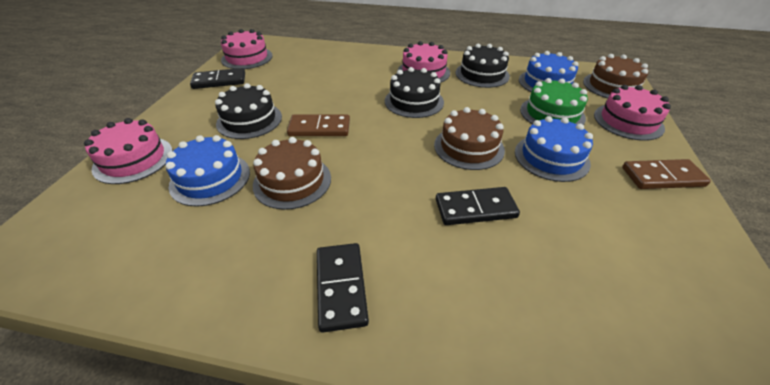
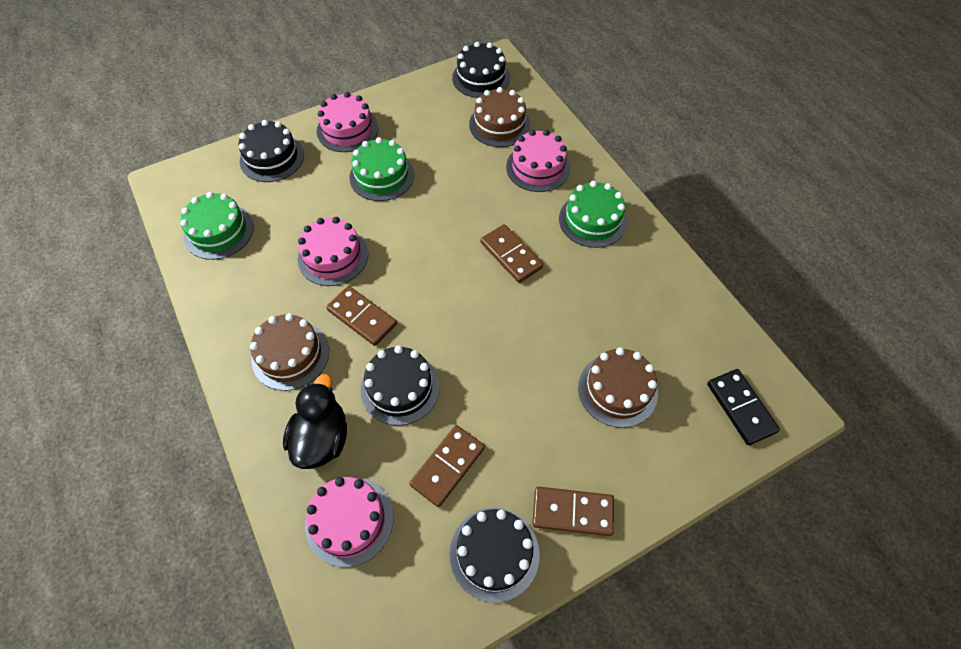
black cake: 3 -> 4
black domino: 3 -> 1
black duck: 0 -> 1
blue cake: 3 -> 0
brown domino: 2 -> 4
green cake: 1 -> 3

